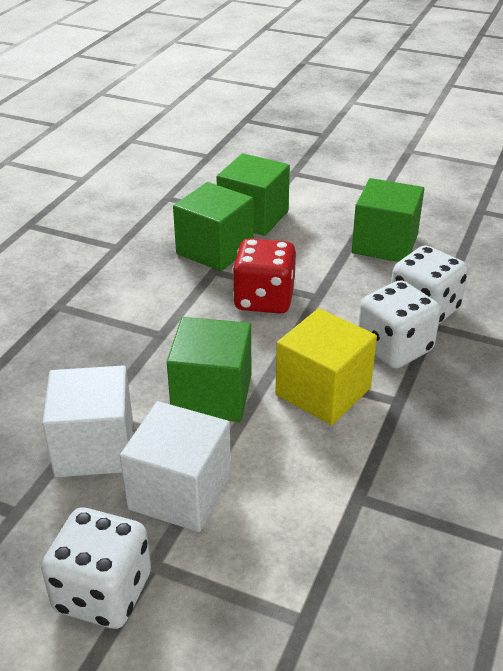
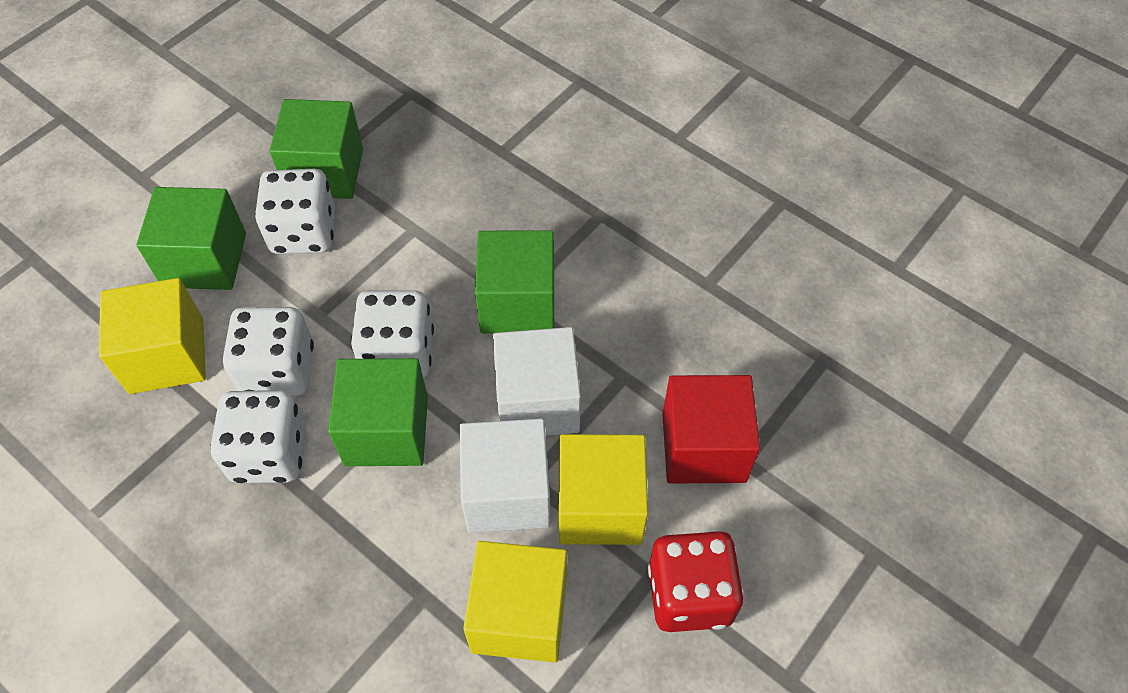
red cube: 0 -> 1
white dice: 3 -> 4
yellow cube: 1 -> 3

